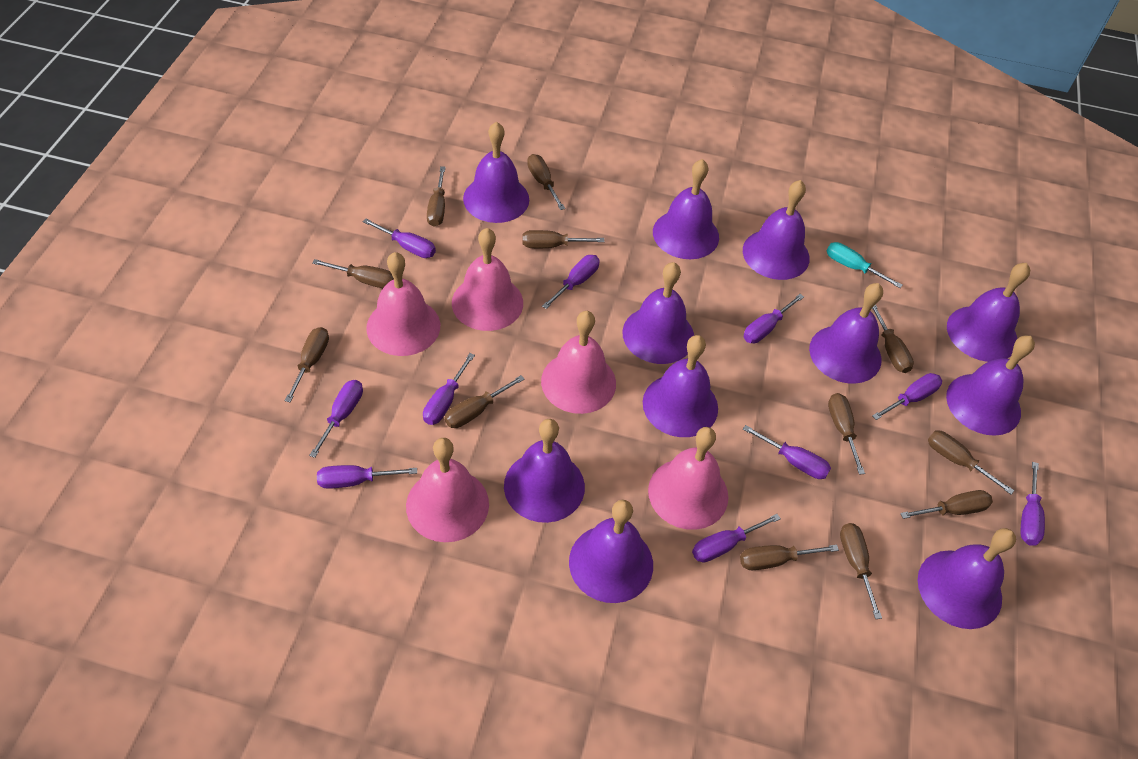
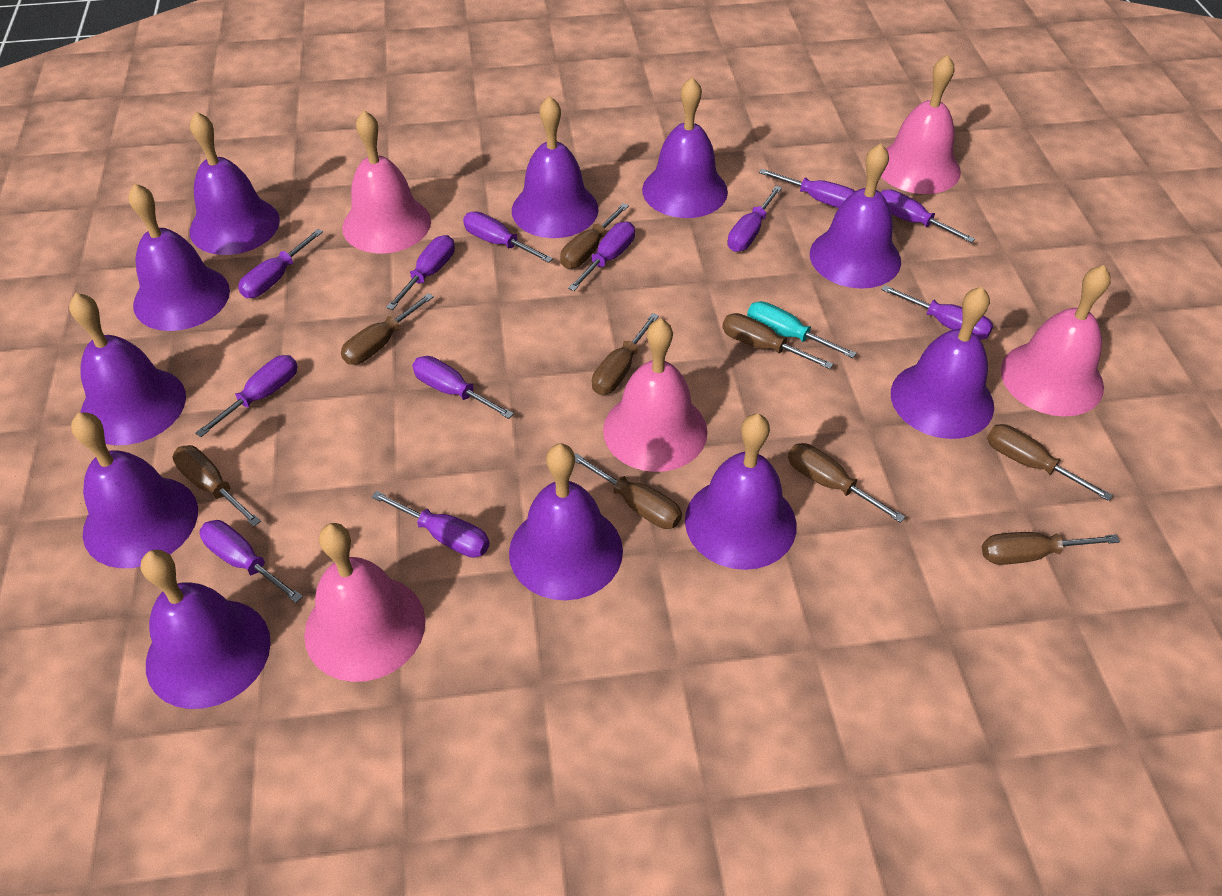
brown screwdriver: 12 -> 9
purple screwdriver: 10 -> 12

